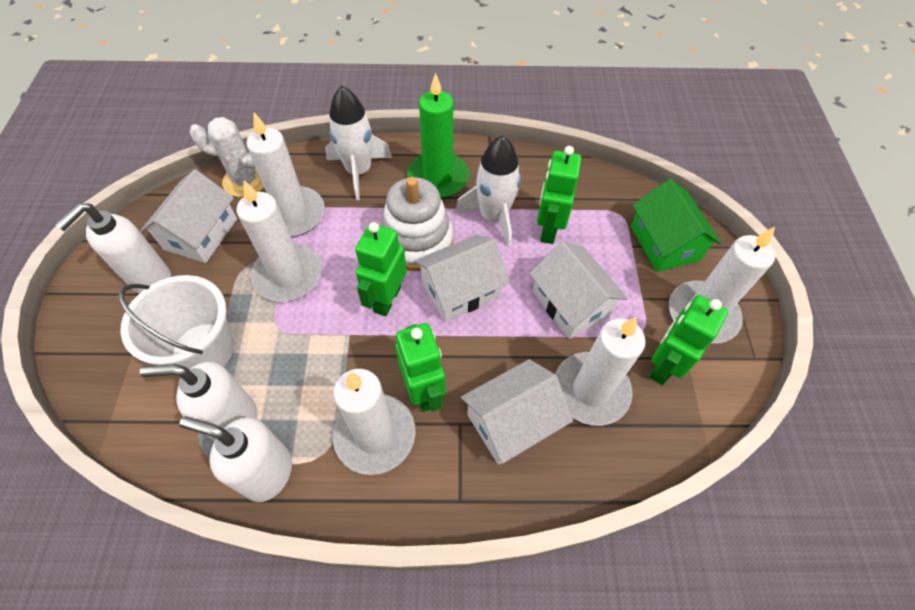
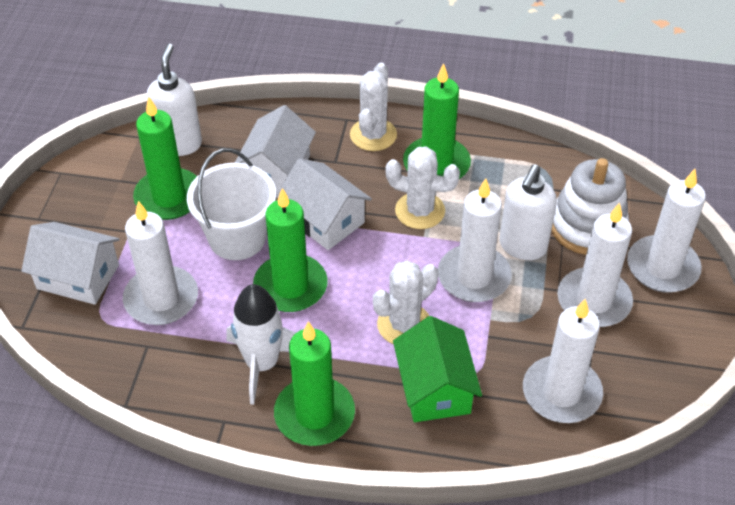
green candle: 1 -> 4
green robot: 4 -> 0
white cactus: 1 -> 3
white house: 4 -> 3
white rocket: 2 -> 1
white soap dispenser: 3 -> 2

